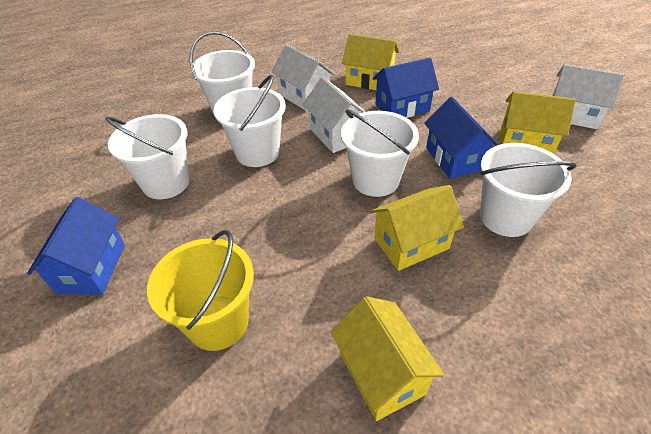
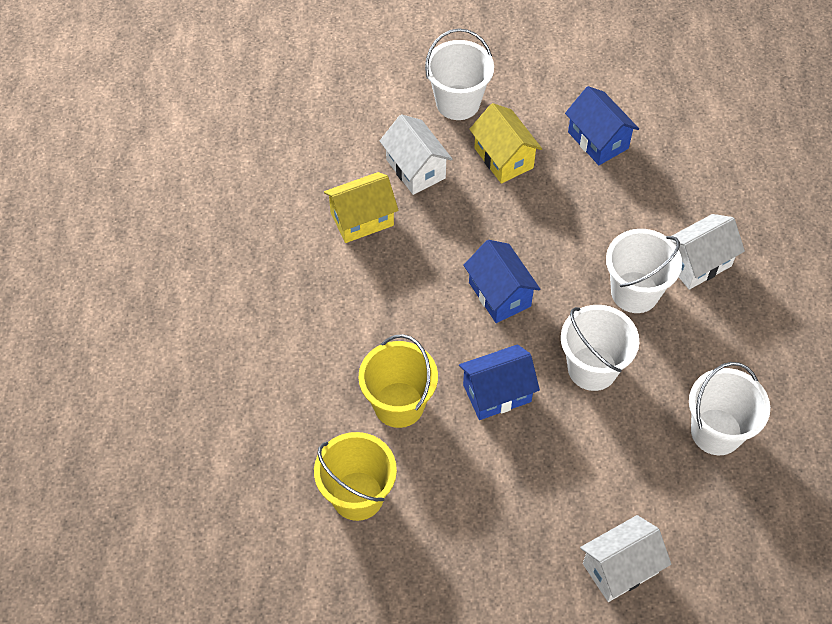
white bucket: 5 -> 4
yellow bucket: 1 -> 2
yellow house: 4 -> 2

